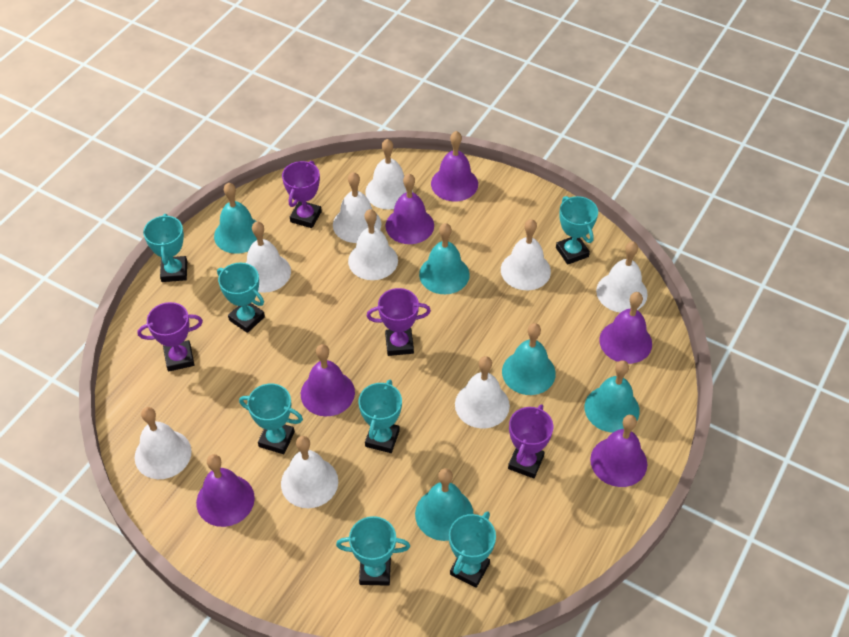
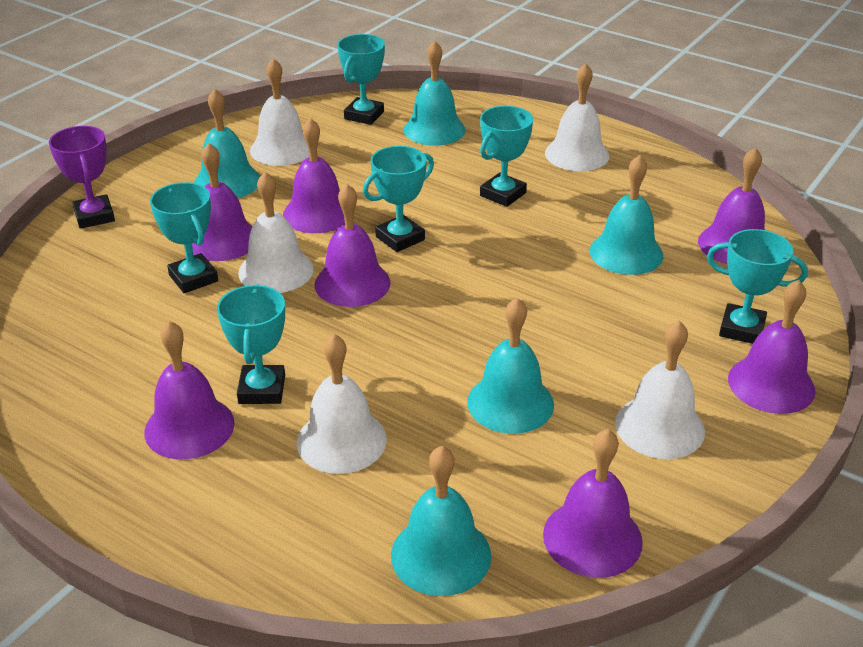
purple bell: 6 -> 7
purple trophy: 4 -> 1
turquoise trophy: 7 -> 6
white bell: 9 -> 5

